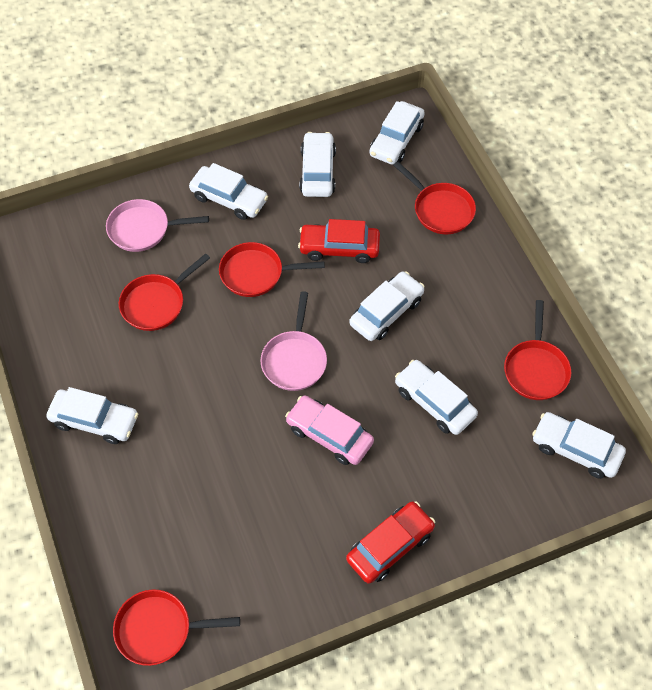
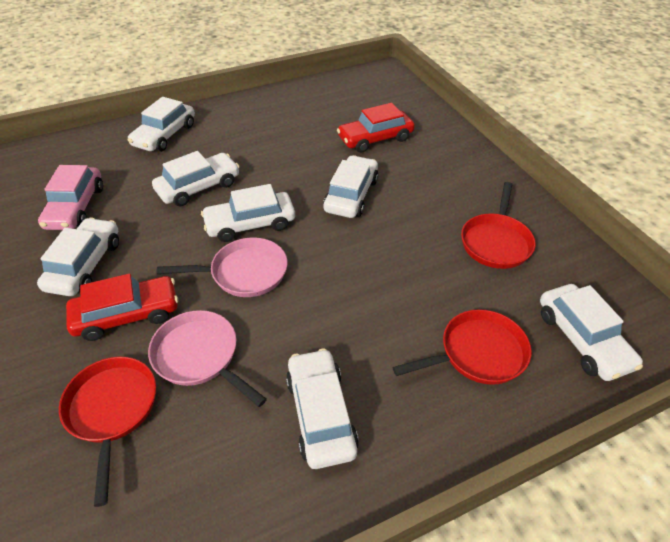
red pan: 5 -> 3

